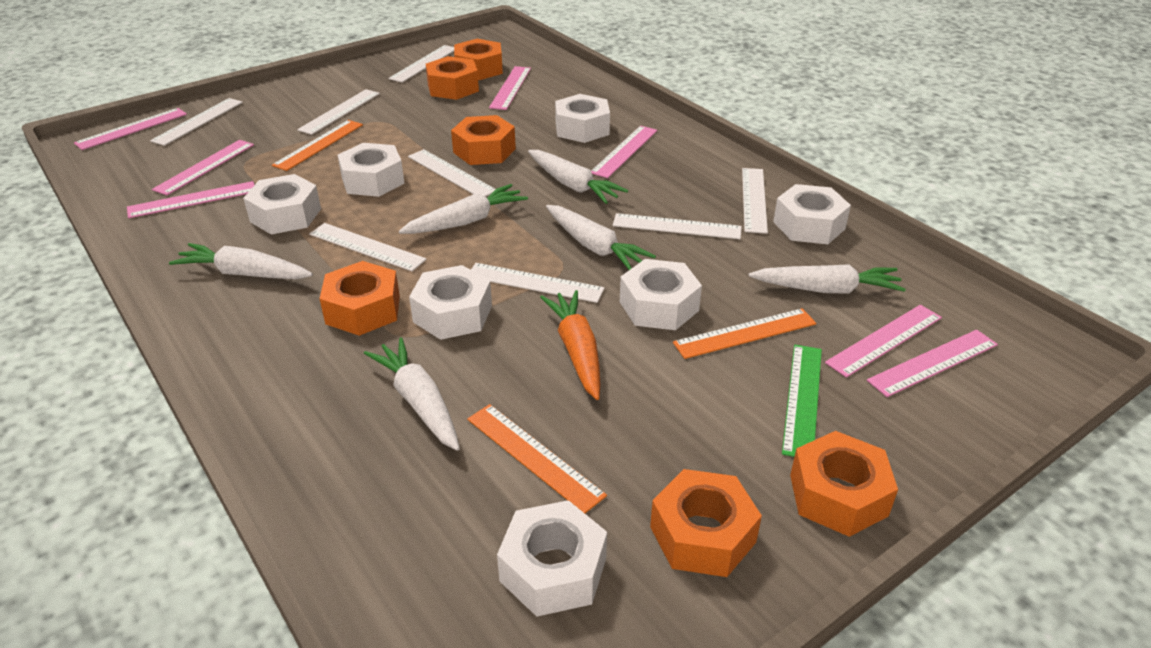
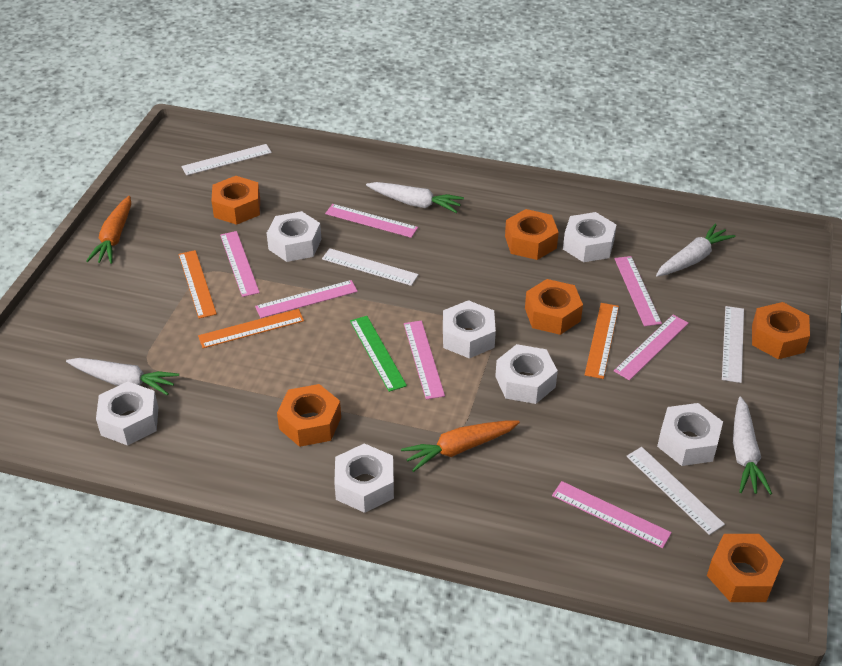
orange carrot: 1 -> 2
white carrot: 6 -> 4
white ruler: 8 -> 4

